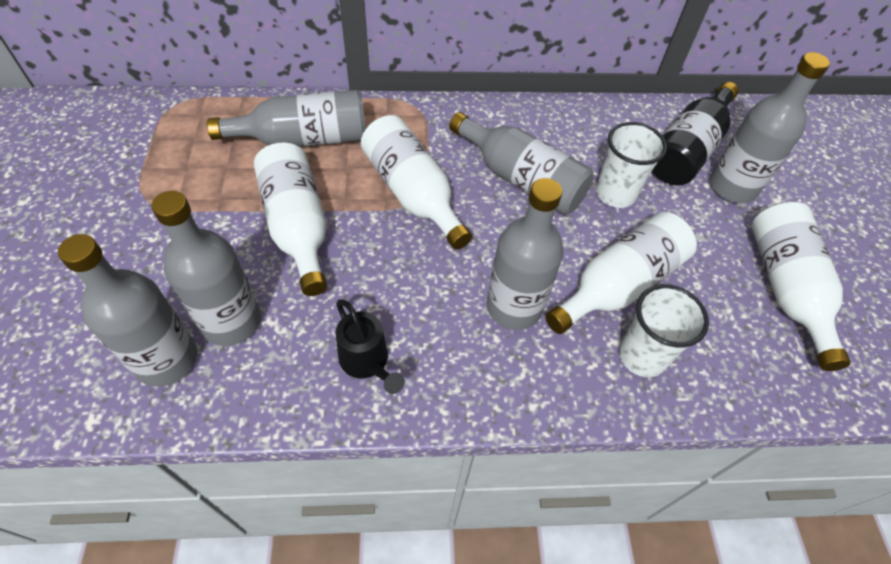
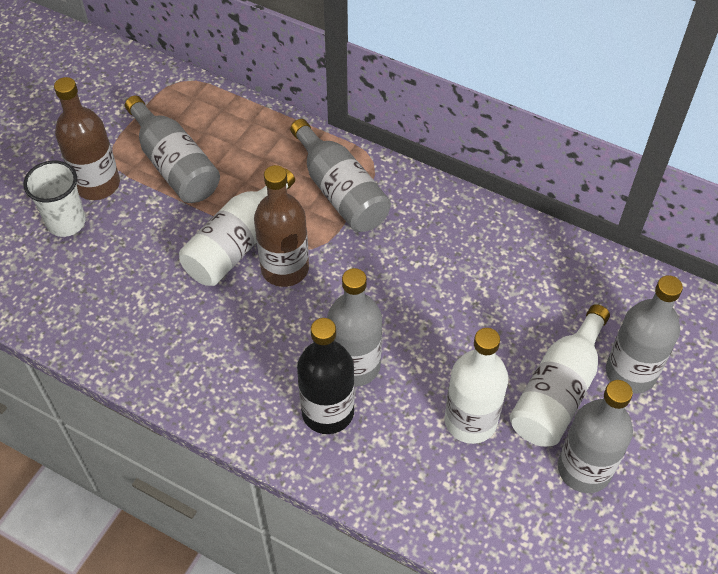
black watering can: 1 -> 0
brown bottle: 0 -> 2
grey bottle: 6 -> 5
white bottle: 4 -> 3
white cup: 2 -> 1

